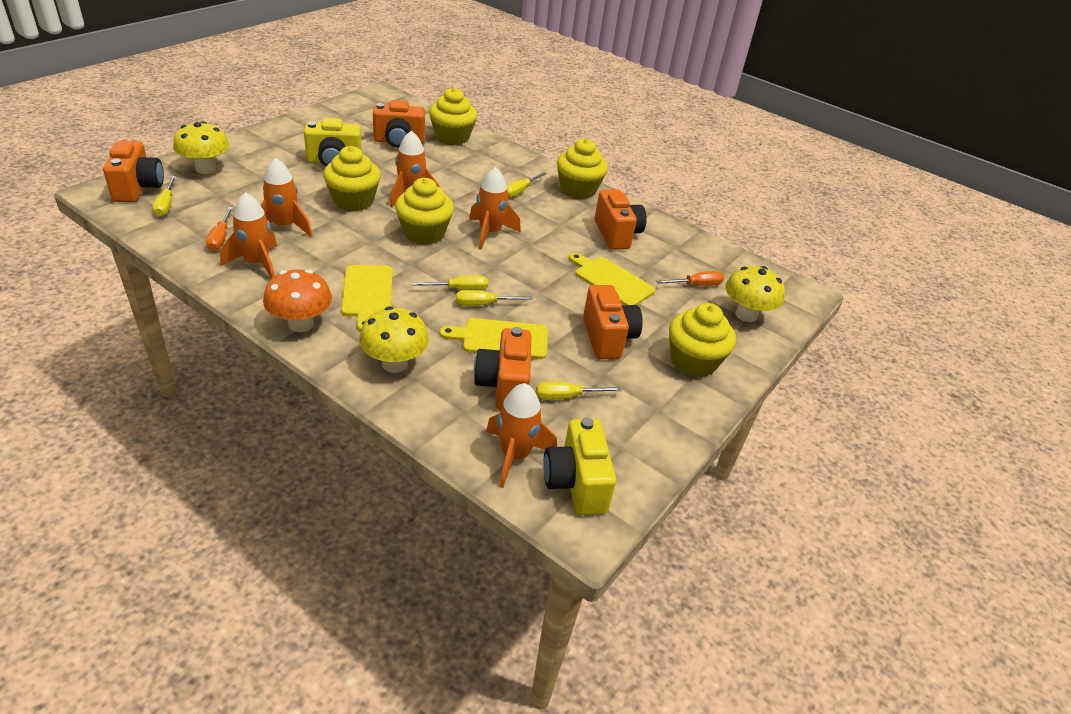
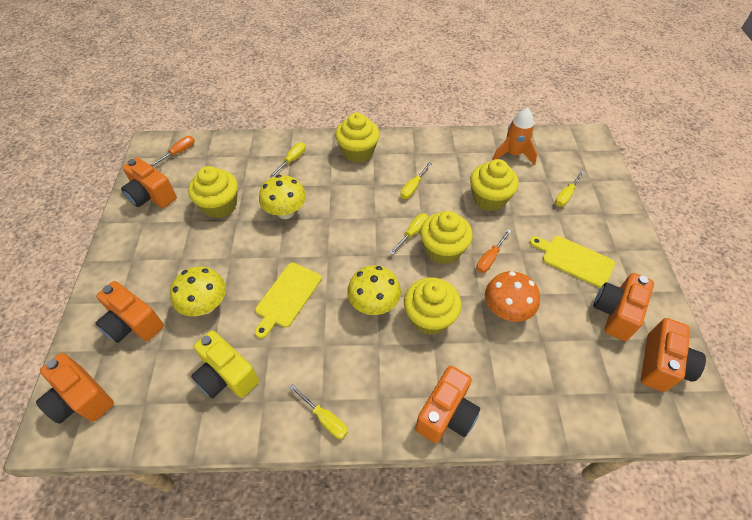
orange camera: 5 -> 6
orange rocket: 5 -> 1
yellow camera: 2 -> 1
yellow cutting board: 3 -> 2

